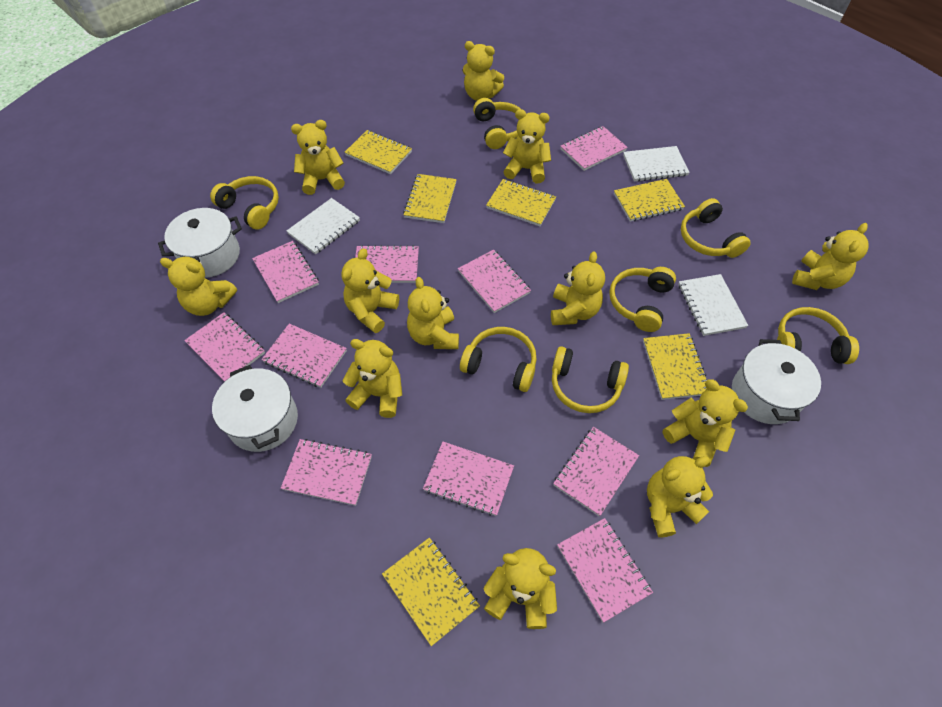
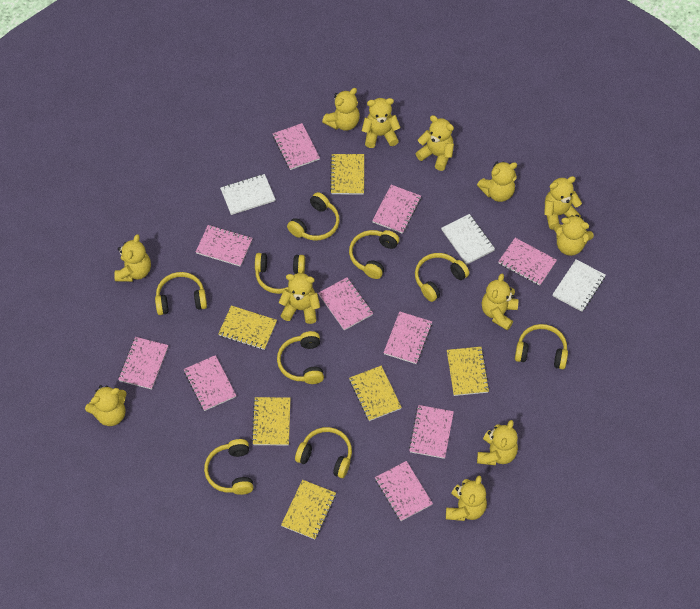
white pot: 3 -> 0
yellow headphones: 7 -> 9

